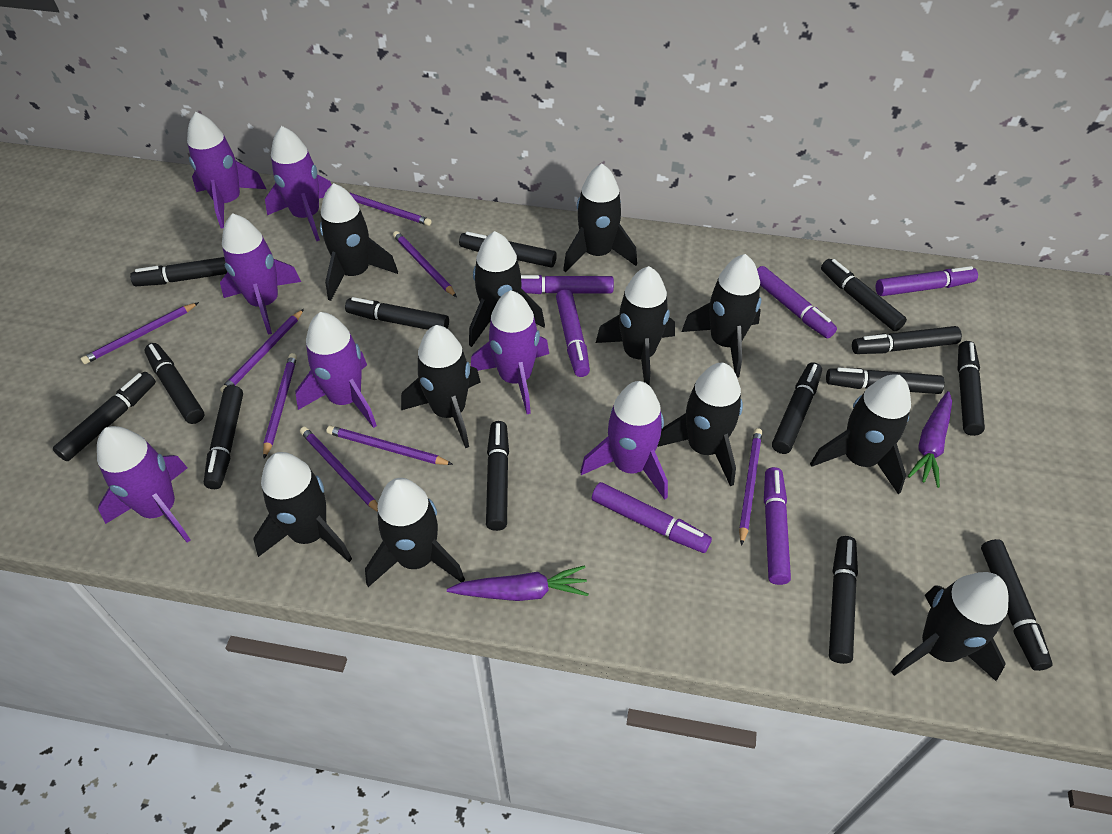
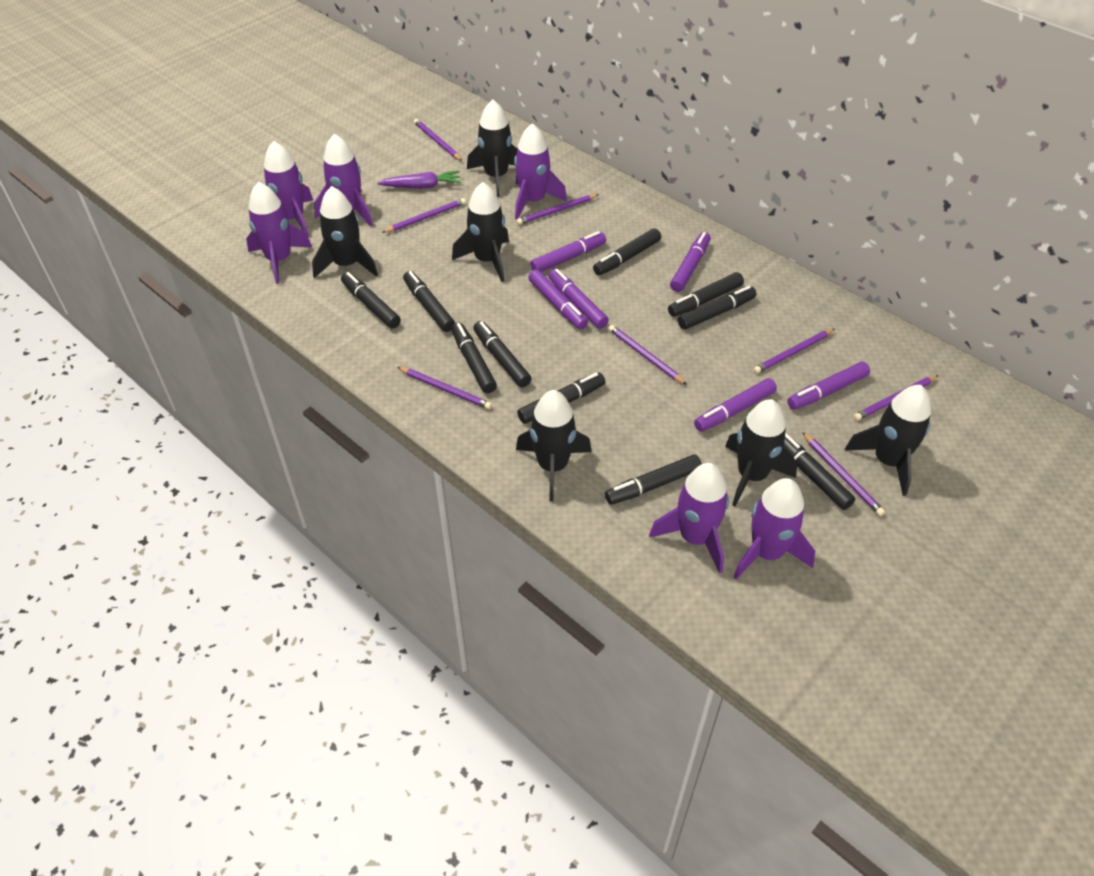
black marker: 14 -> 10
black rocket: 11 -> 6
purple carrot: 2 -> 1
purple rocket: 7 -> 6

